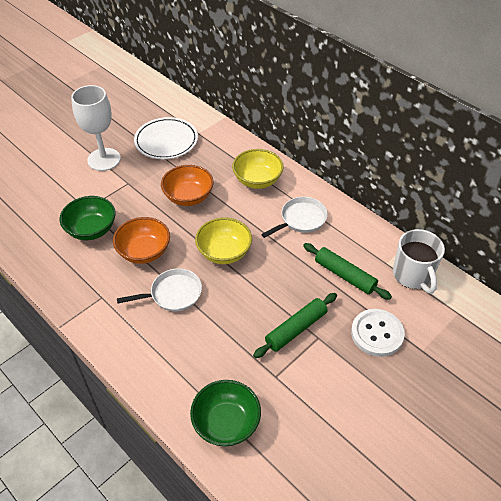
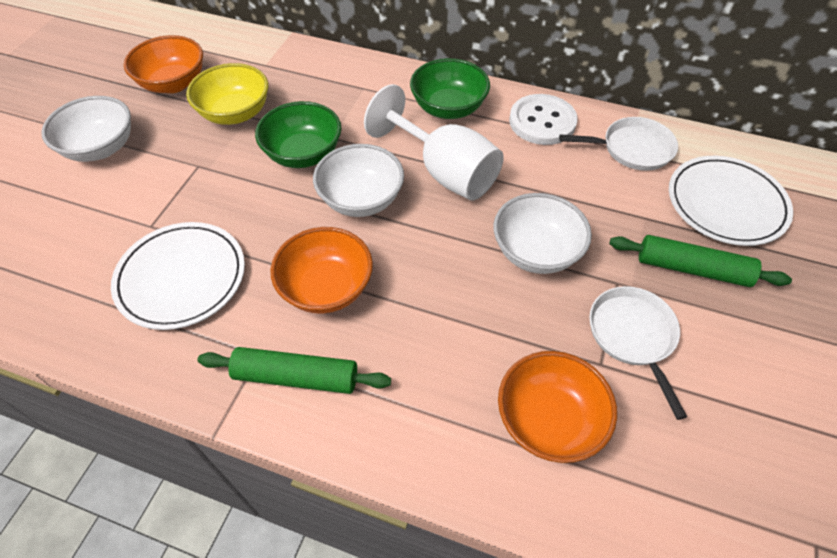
orange bowl: 2 -> 3
white bowl: 0 -> 3
white mug: 1 -> 0
white plate: 1 -> 2
yellow bowl: 2 -> 1

